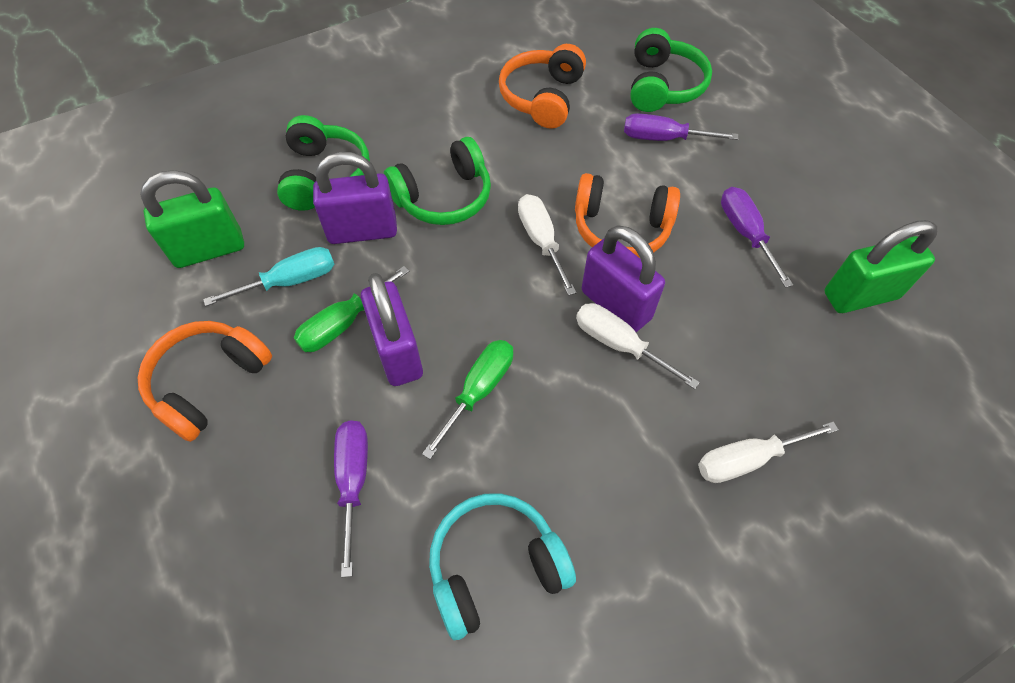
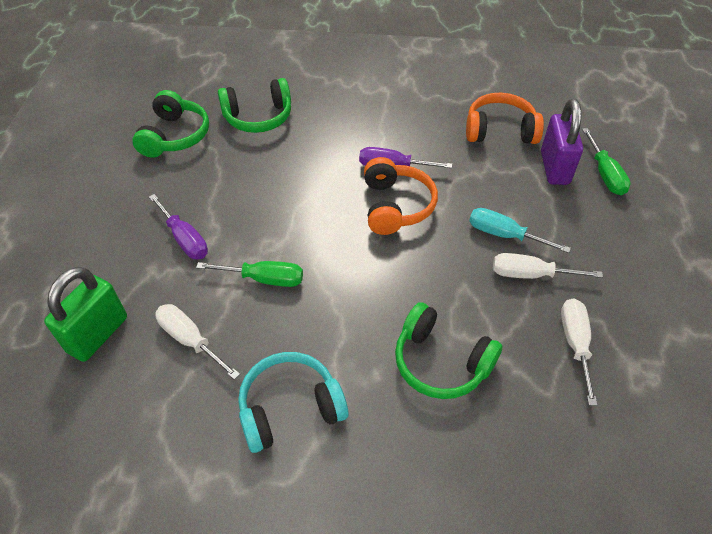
green padlock: 2 -> 1
orange headphones: 3 -> 2
purple padlock: 3 -> 1
purple screwdriver: 3 -> 2

